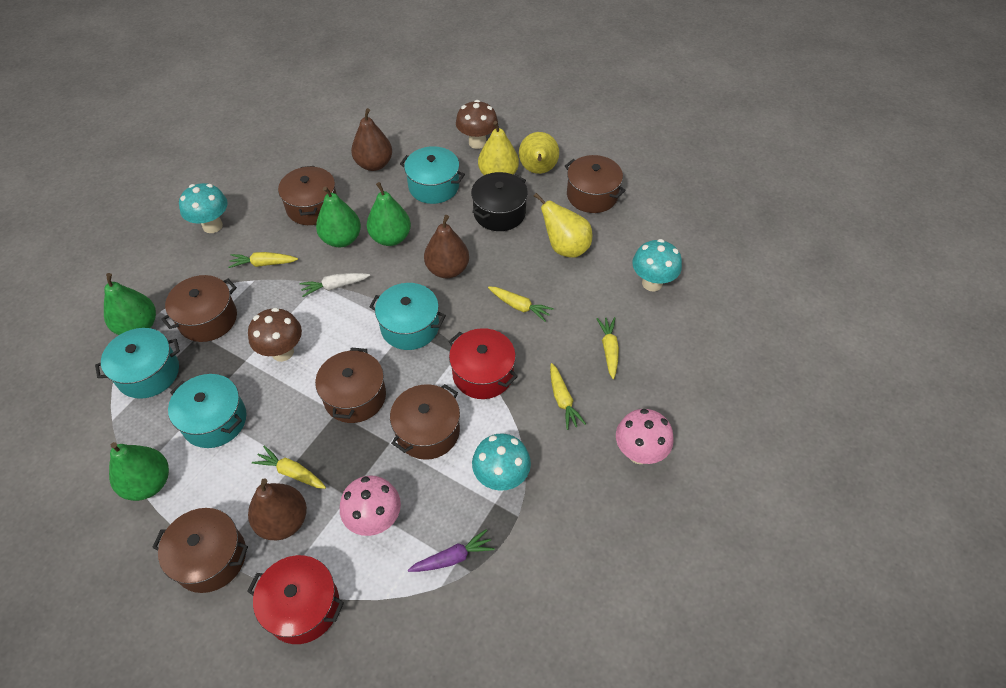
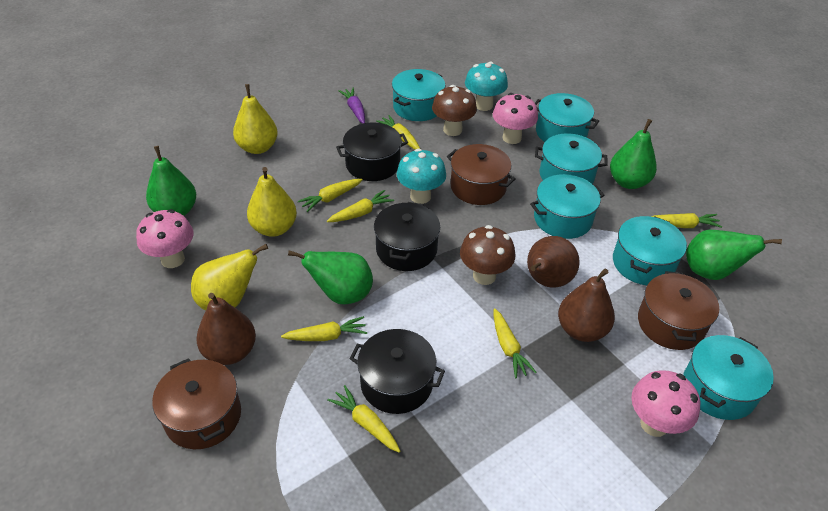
black pot: 1 -> 3
brown pot: 6 -> 3
pink mushroom: 2 -> 3
red pot: 2 -> 0
turquoise mushroom: 3 -> 2
turquoise pot: 4 -> 6
white carrot: 1 -> 0
yellow carrot: 5 -> 7

